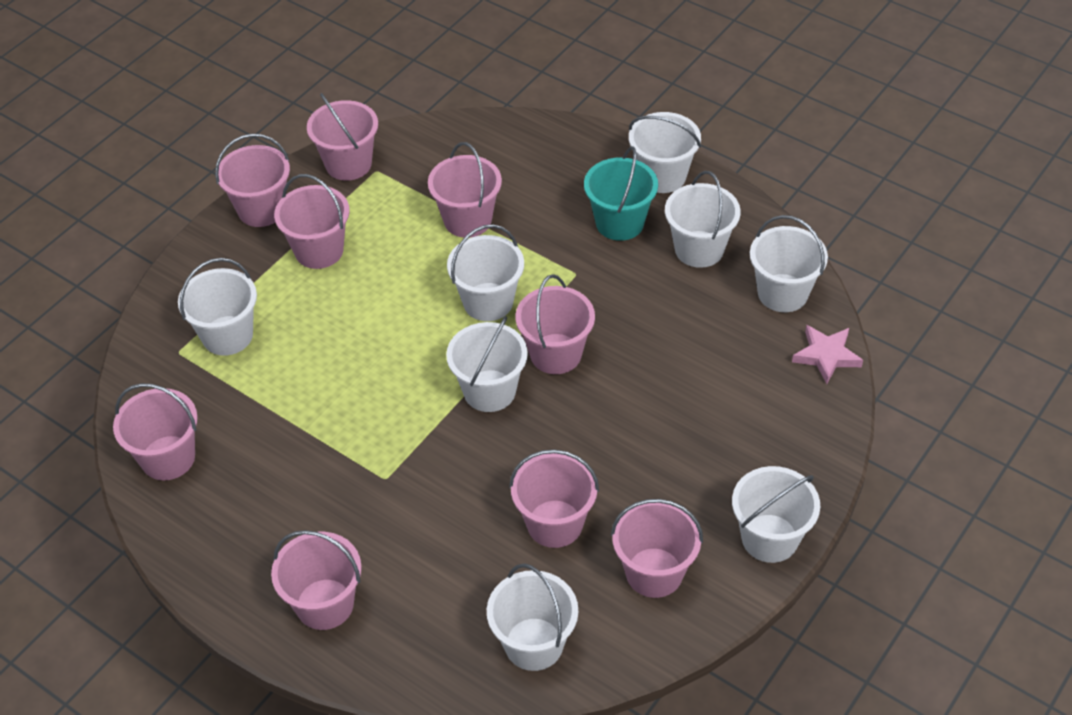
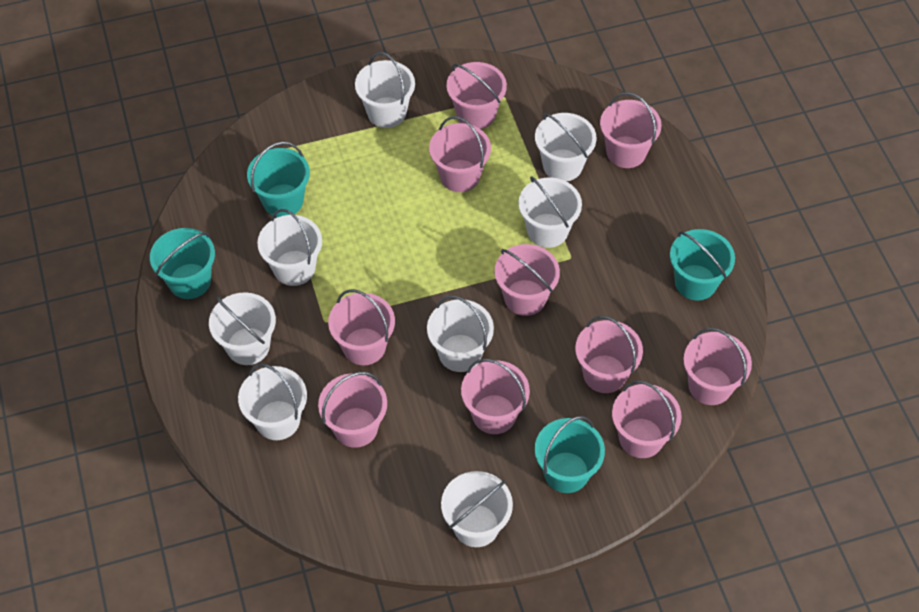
pink bucket: 9 -> 10
pink star: 1 -> 0
turquoise bucket: 1 -> 4

